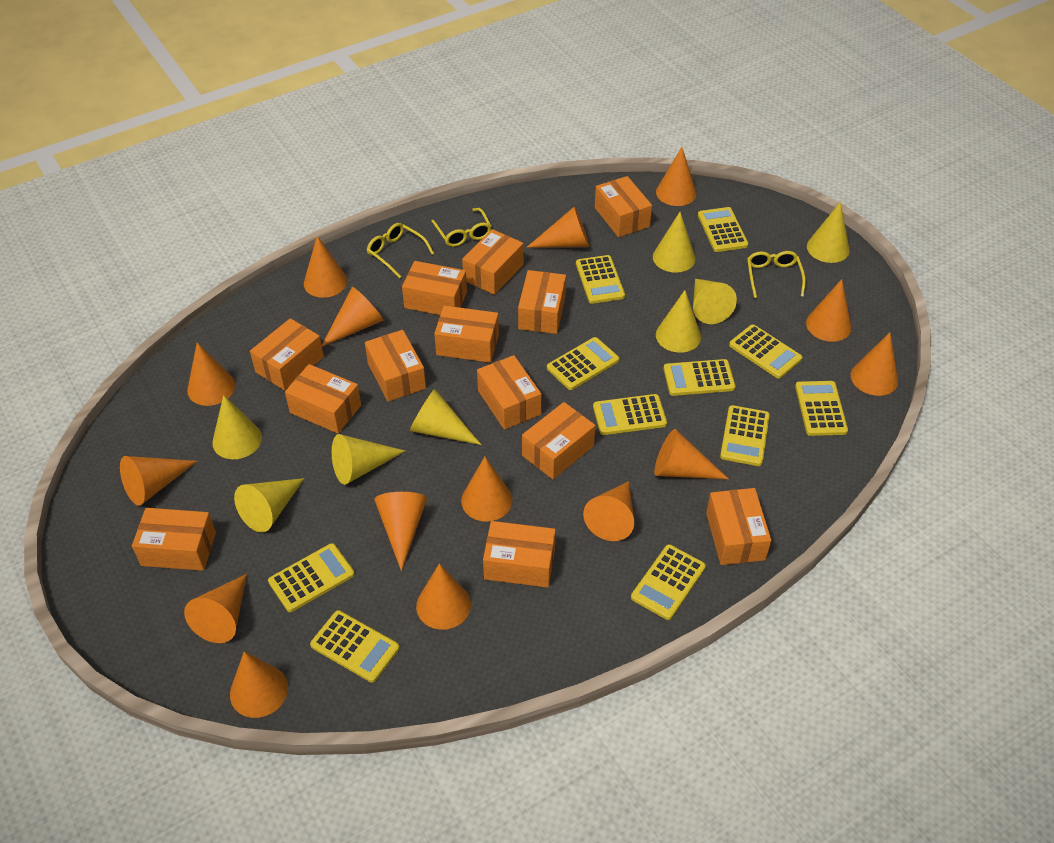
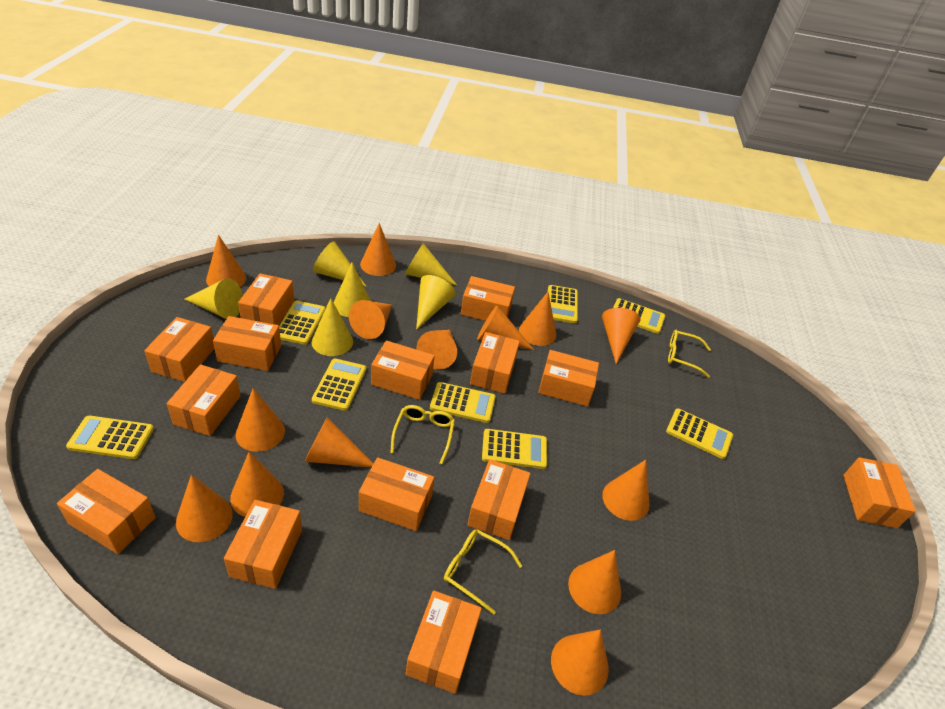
orange box: 13 -> 14
orange cone: 15 -> 14
yellow calculator: 11 -> 8
yellow cone: 8 -> 6

